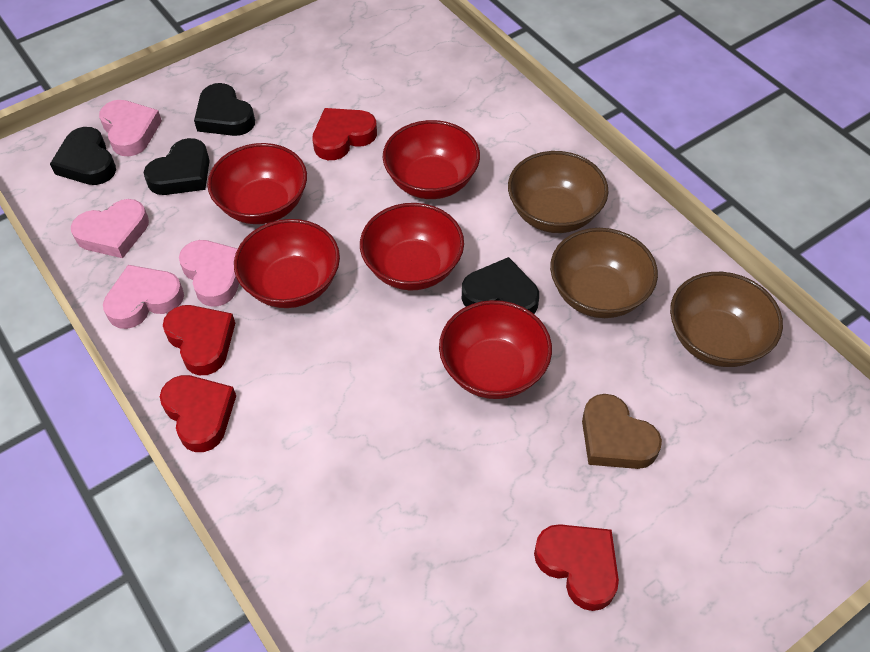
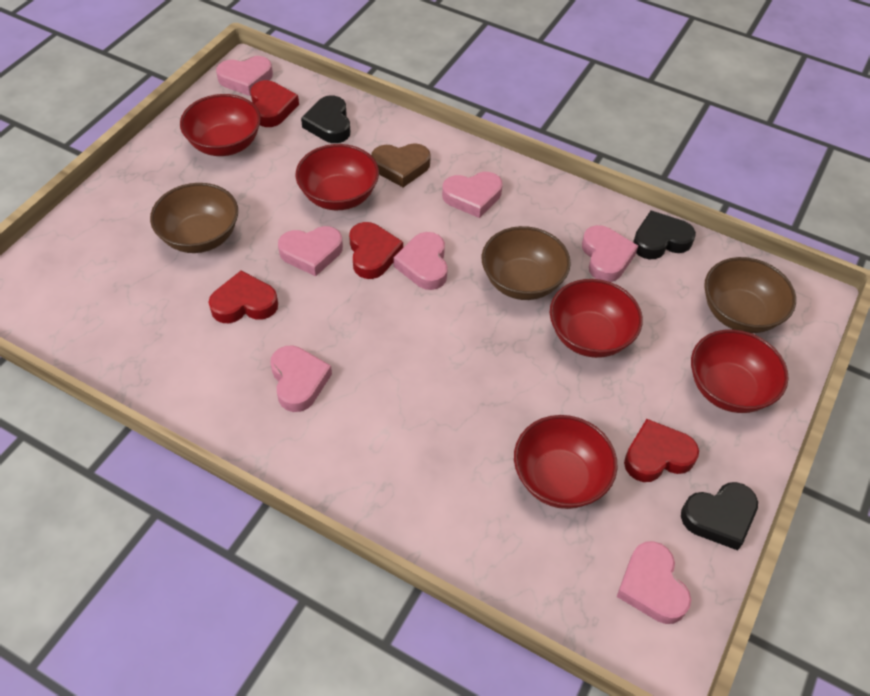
black heart: 4 -> 3
pink heart: 4 -> 7

